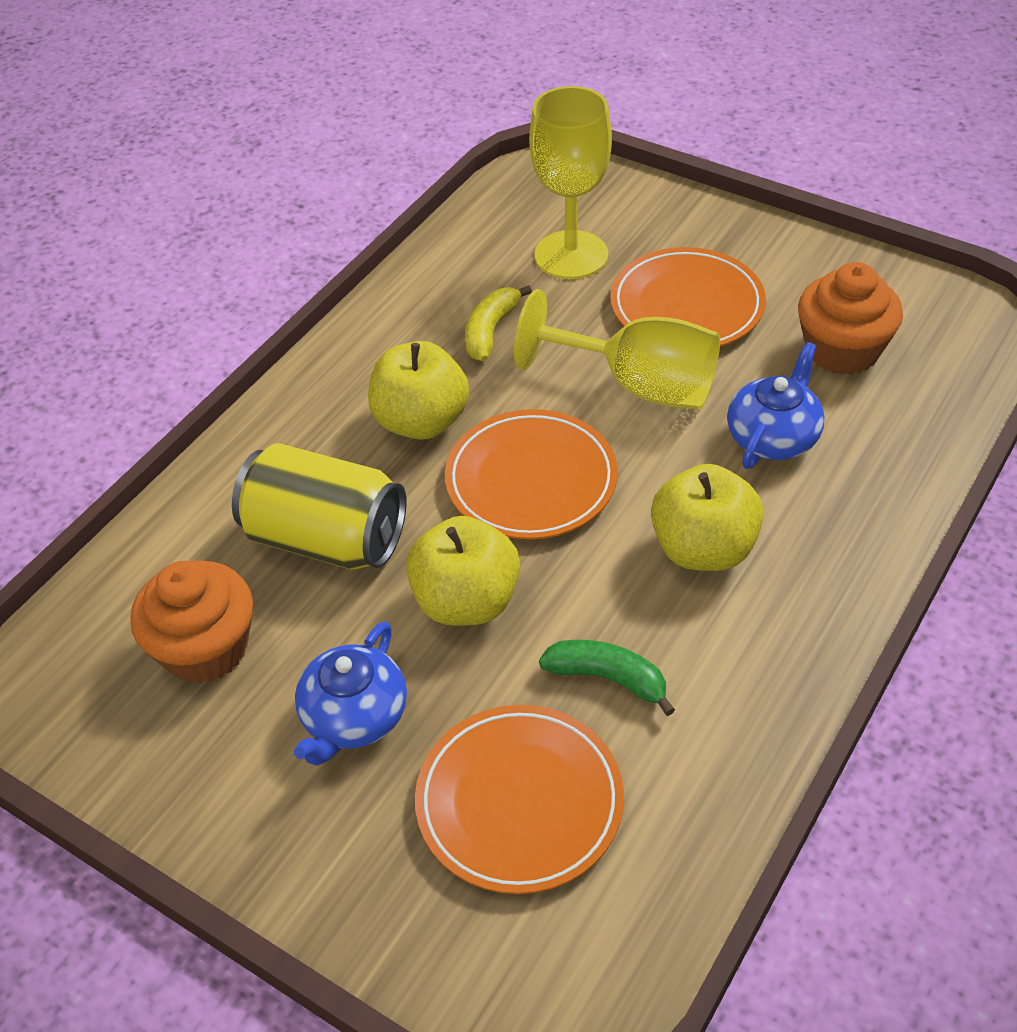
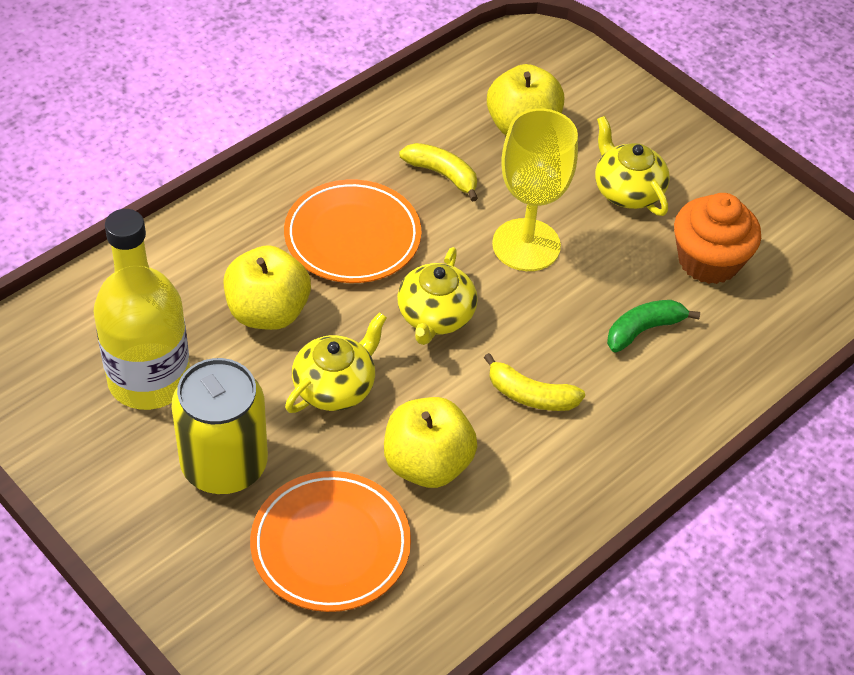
blue teapot: 2 -> 0
orange cupcake: 2 -> 1
orange plate: 3 -> 2
yellow banana: 1 -> 2
yellow bottle: 0 -> 1
yellow goblet: 2 -> 1
yellow teapot: 0 -> 3

